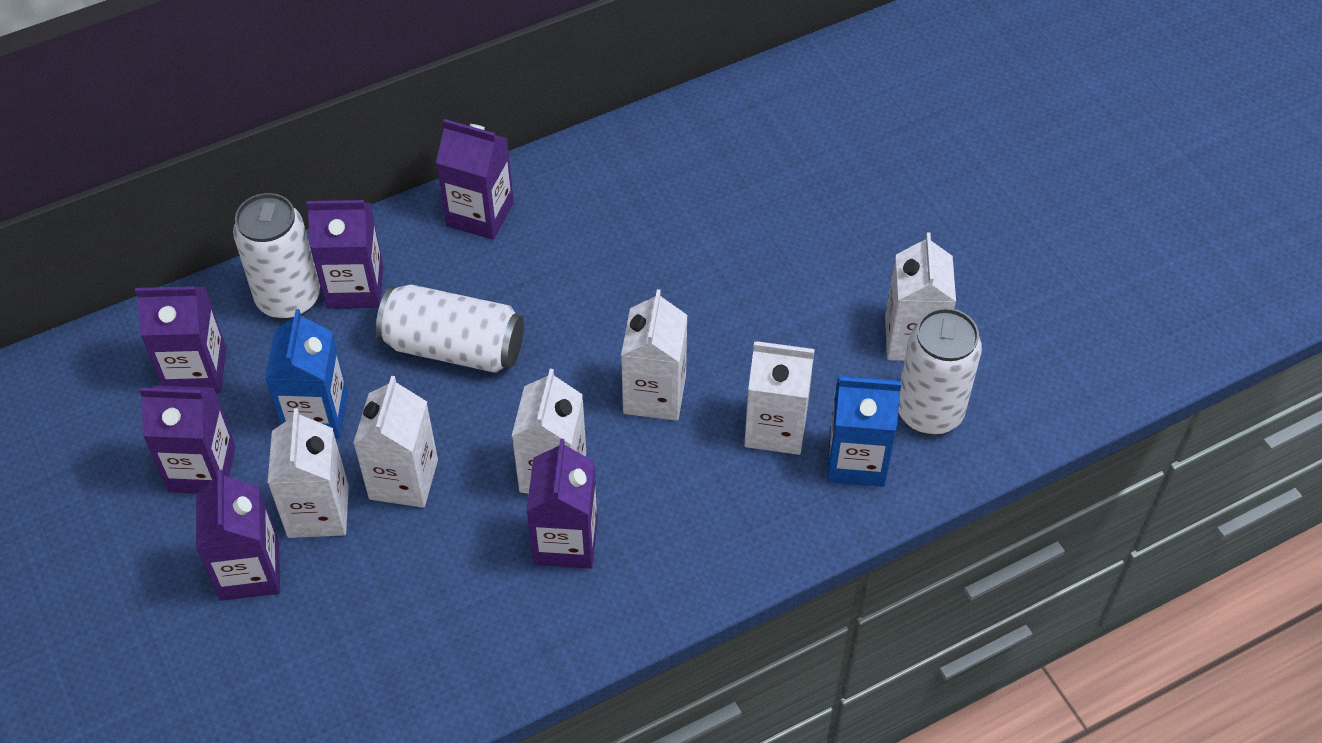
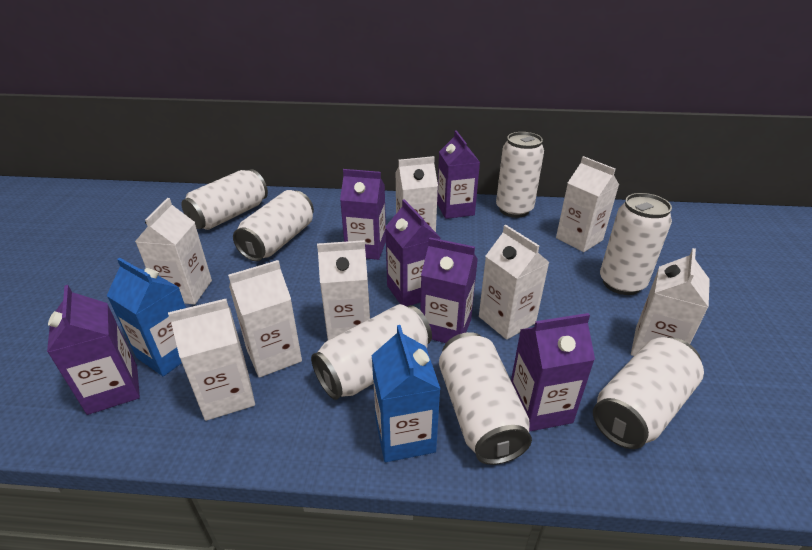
white can: 3 -> 7
white carton: 6 -> 8

